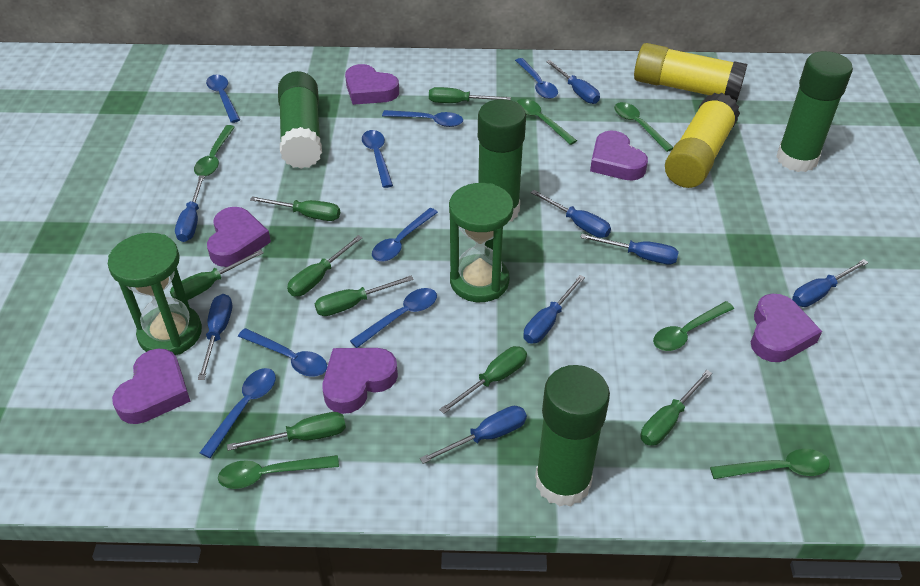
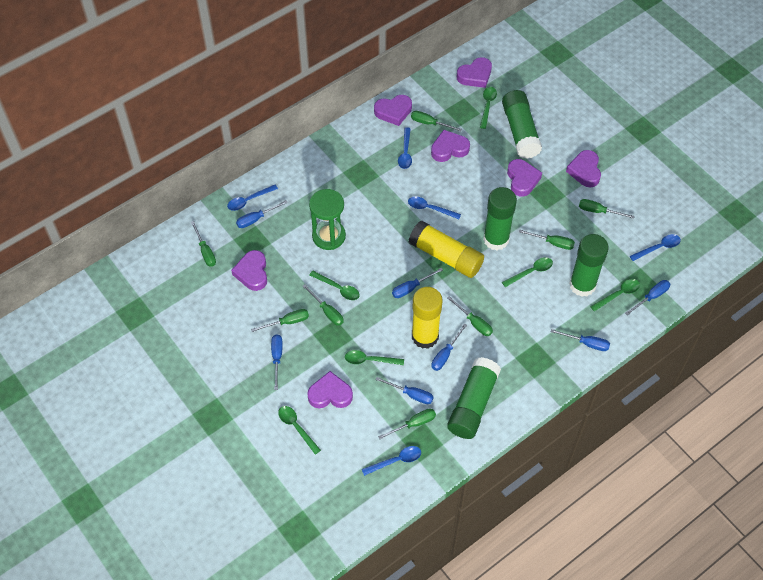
blue screwdriver: 8 -> 7
blue spoon: 8 -> 5
green hourglass: 2 -> 1
purple heart: 6 -> 7

